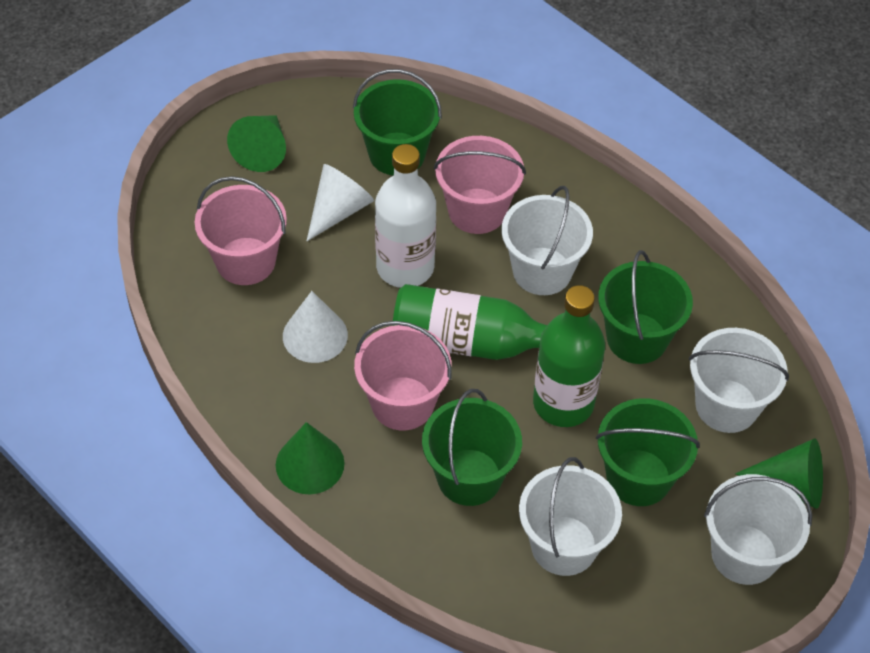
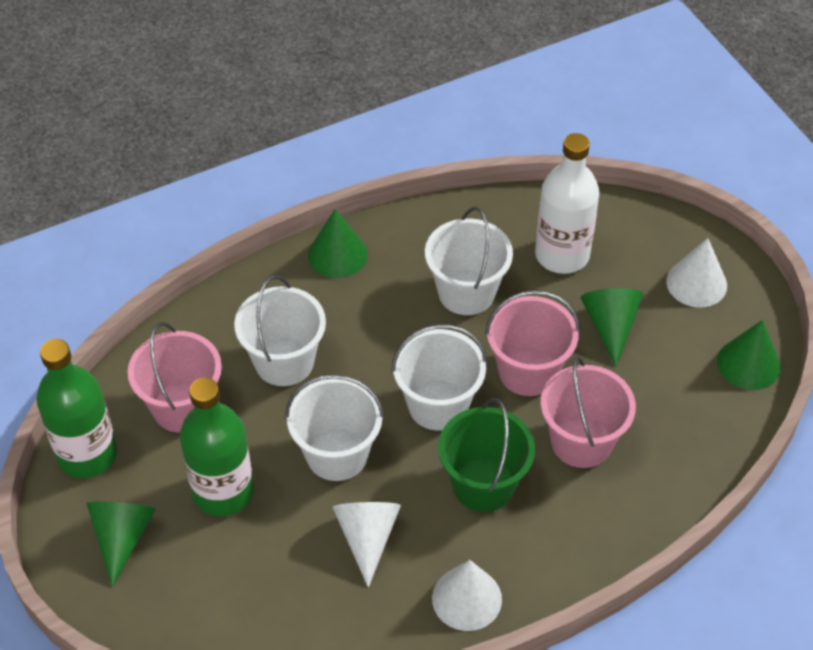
green bucket: 4 -> 1
green cone: 3 -> 4
white cone: 2 -> 3

